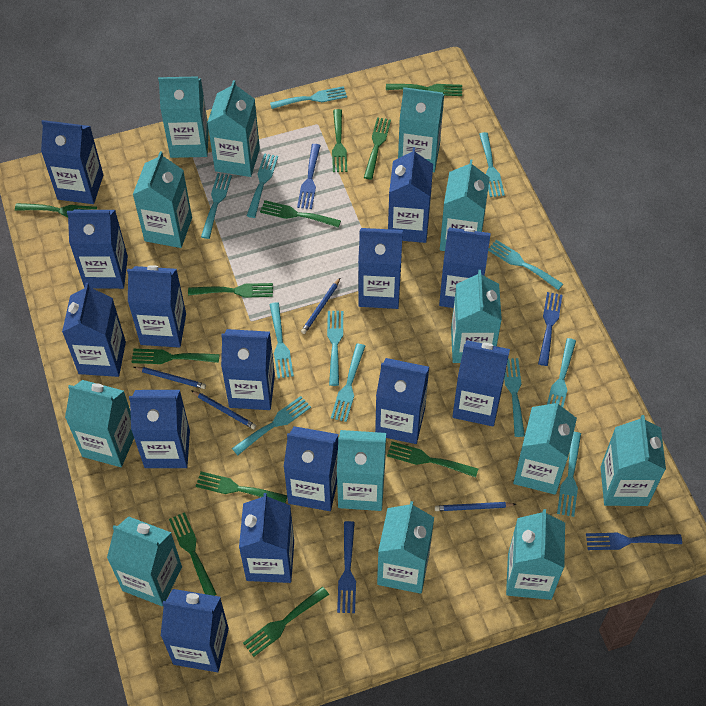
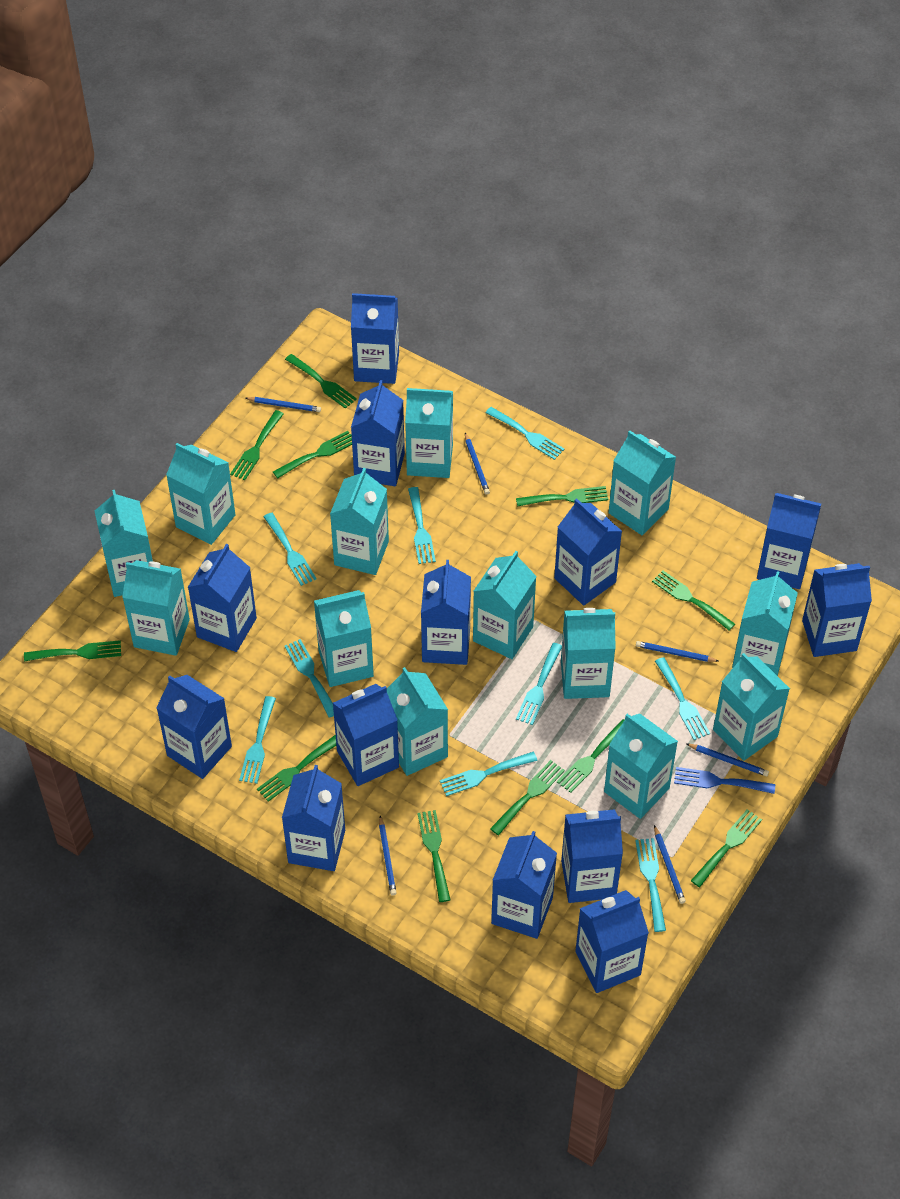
blue carton: 14 -> 13
blue fork: 4 -> 1
blue pencil: 4 -> 6
turquoise fork: 12 -> 9

